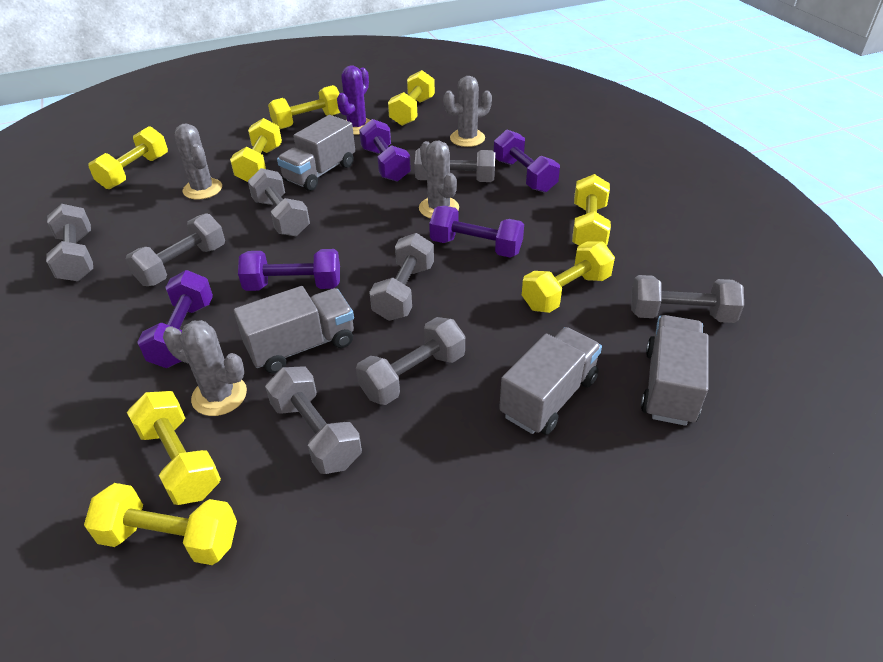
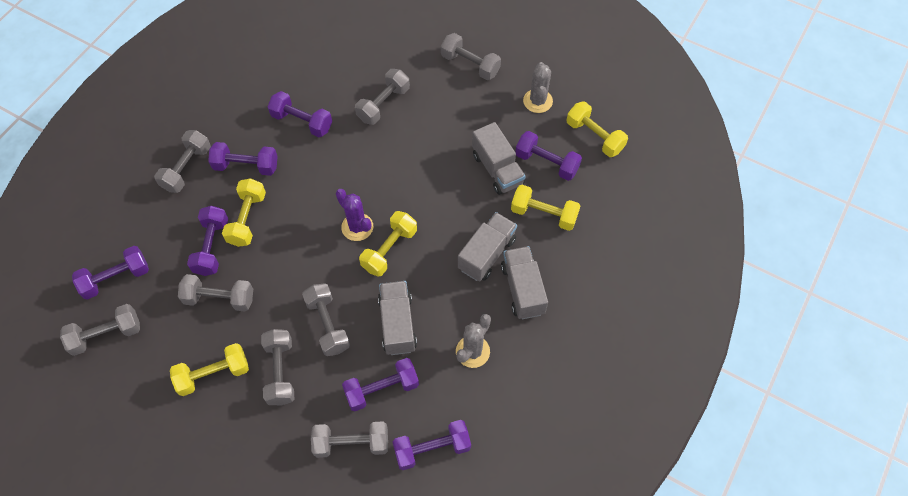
grey cactus: 4 -> 2
purple dumbbell: 5 -> 7
yellow dumbbell: 8 -> 5

